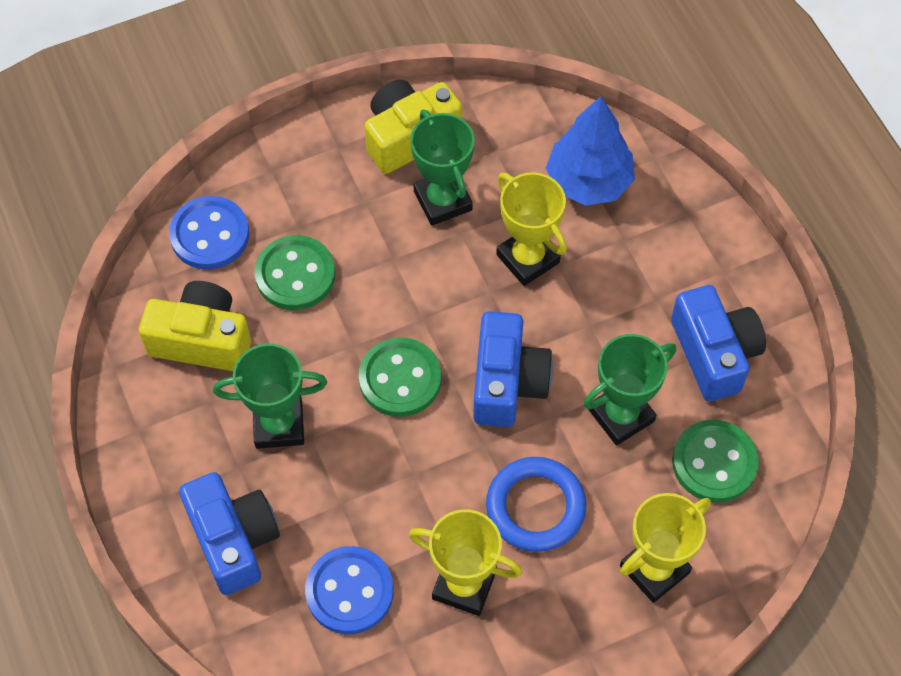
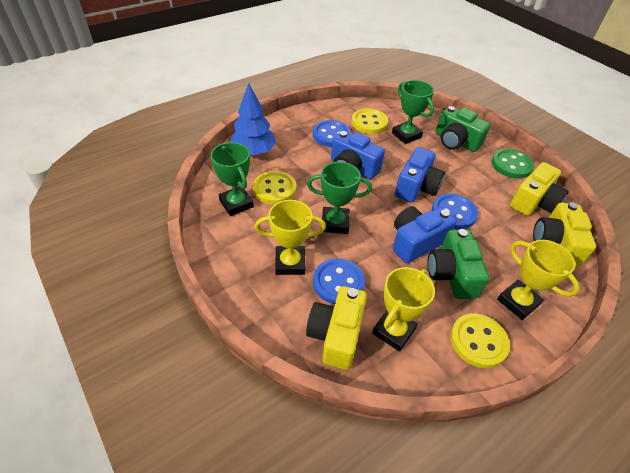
blue button: 2 -> 3
blue ring: 1 -> 0
green button: 3 -> 1
green camera: 0 -> 2
yellow button: 0 -> 3
yellow camera: 2 -> 3

